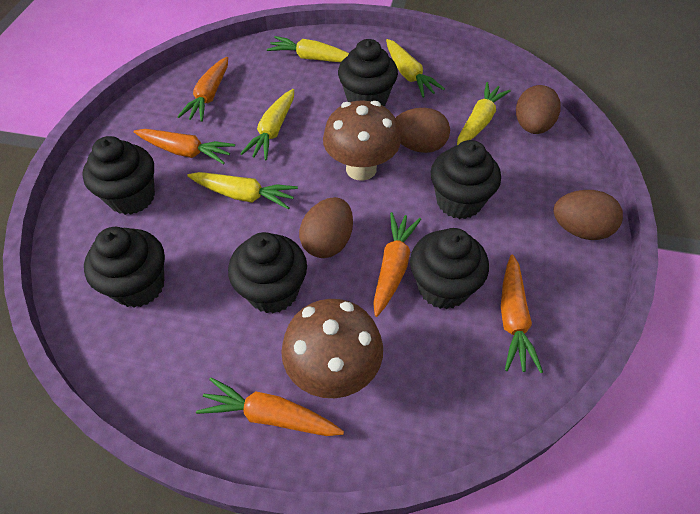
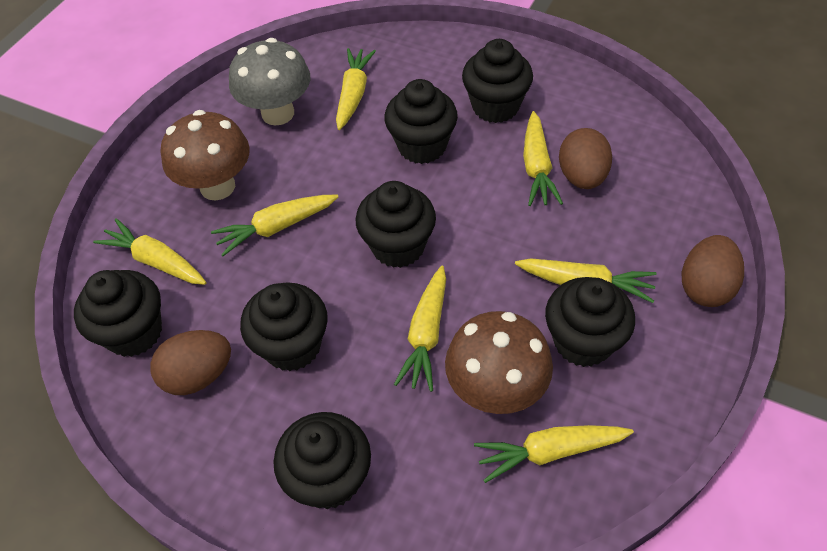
black cupcake: 6 -> 7
brown egg: 4 -> 3
grey mushroom: 0 -> 1
orange carrot: 5 -> 0
yellow carrot: 5 -> 7

